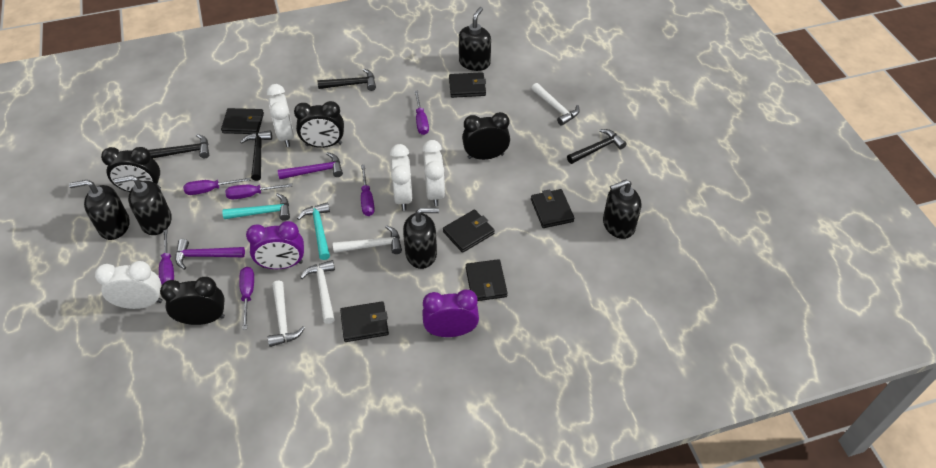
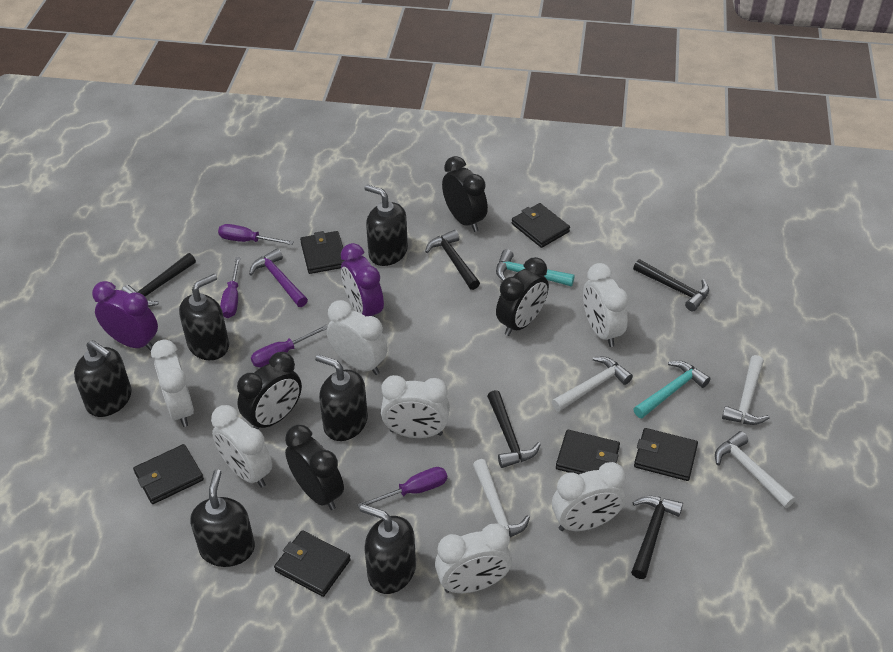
black hammer: 4 -> 5
black soap dispenser: 5 -> 6
purple hammer: 2 -> 1
purple screwdriver: 6 -> 4
white clock: 4 -> 7

